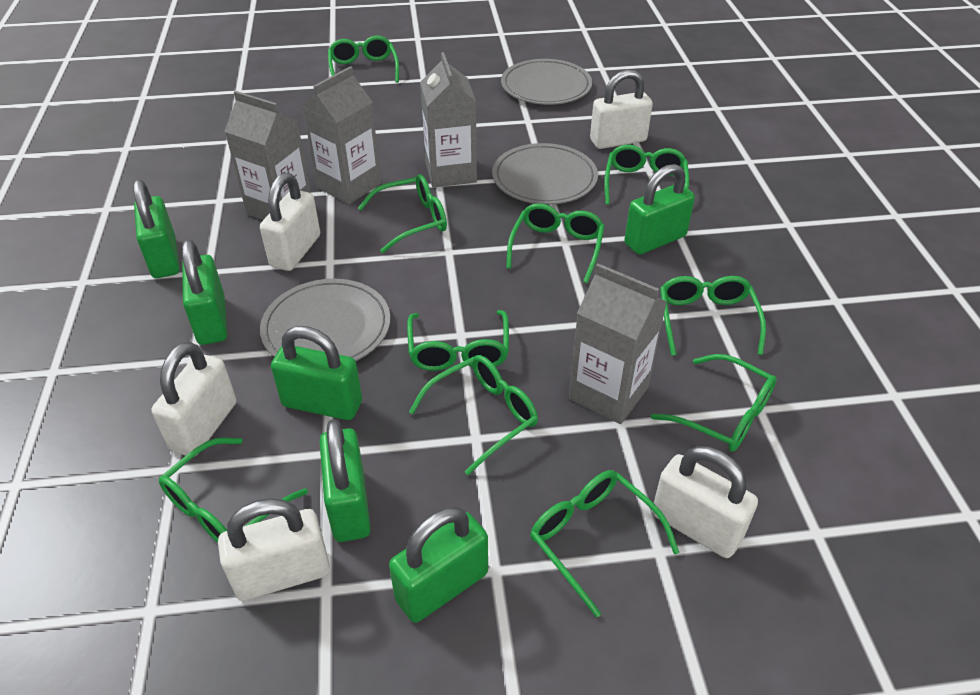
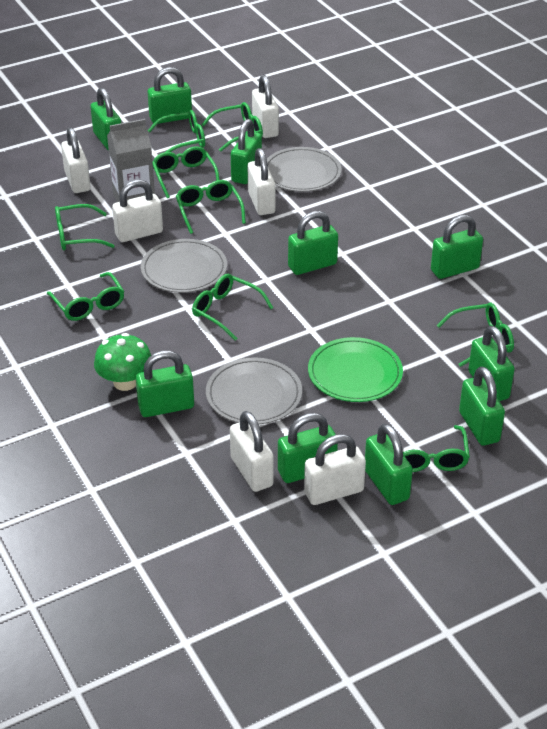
green glasses: 10 -> 9
green mushroom: 0 -> 1
green padlock: 6 -> 10
green plate: 0 -> 1
grey carton: 4 -> 1
white padlock: 5 -> 6

